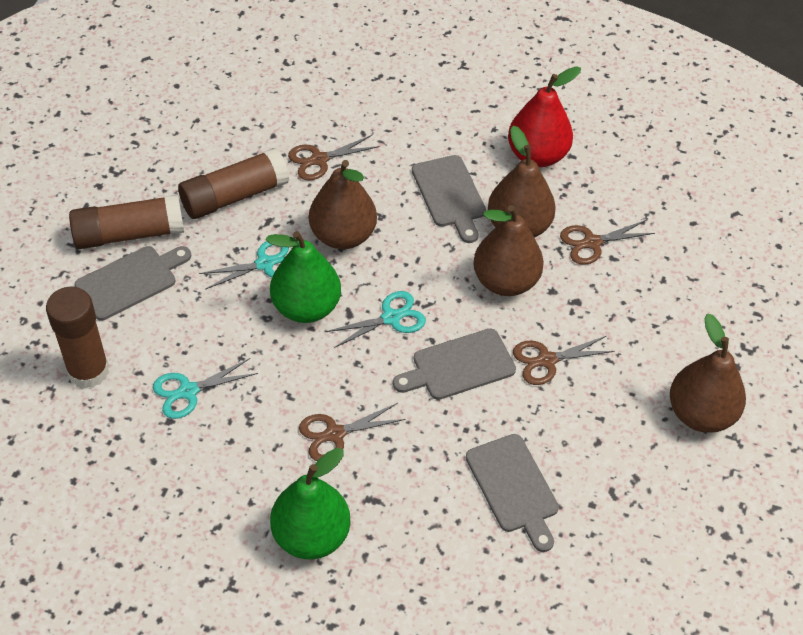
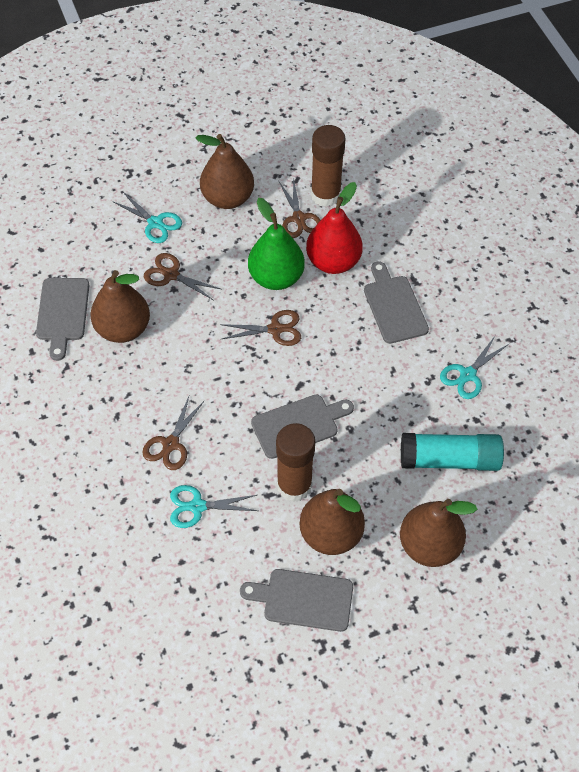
brown glue stick: 3 -> 2
green pear: 2 -> 1
turquoise glue stick: 0 -> 1

